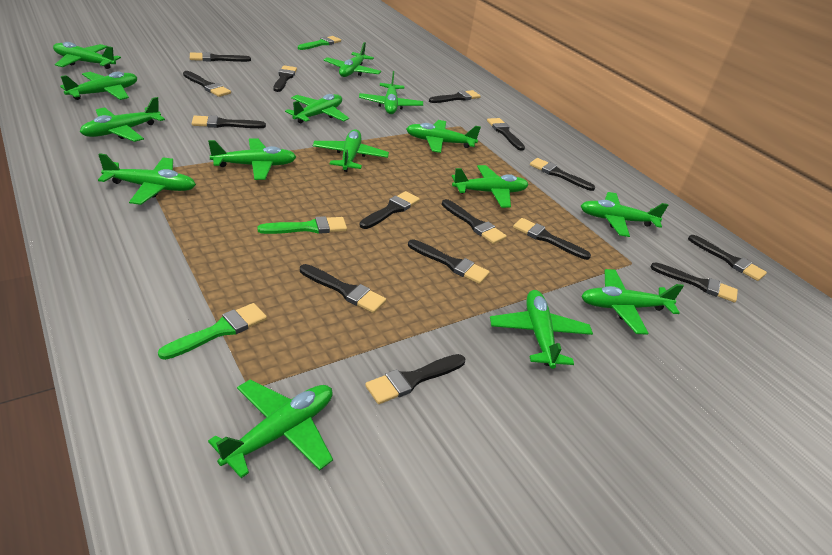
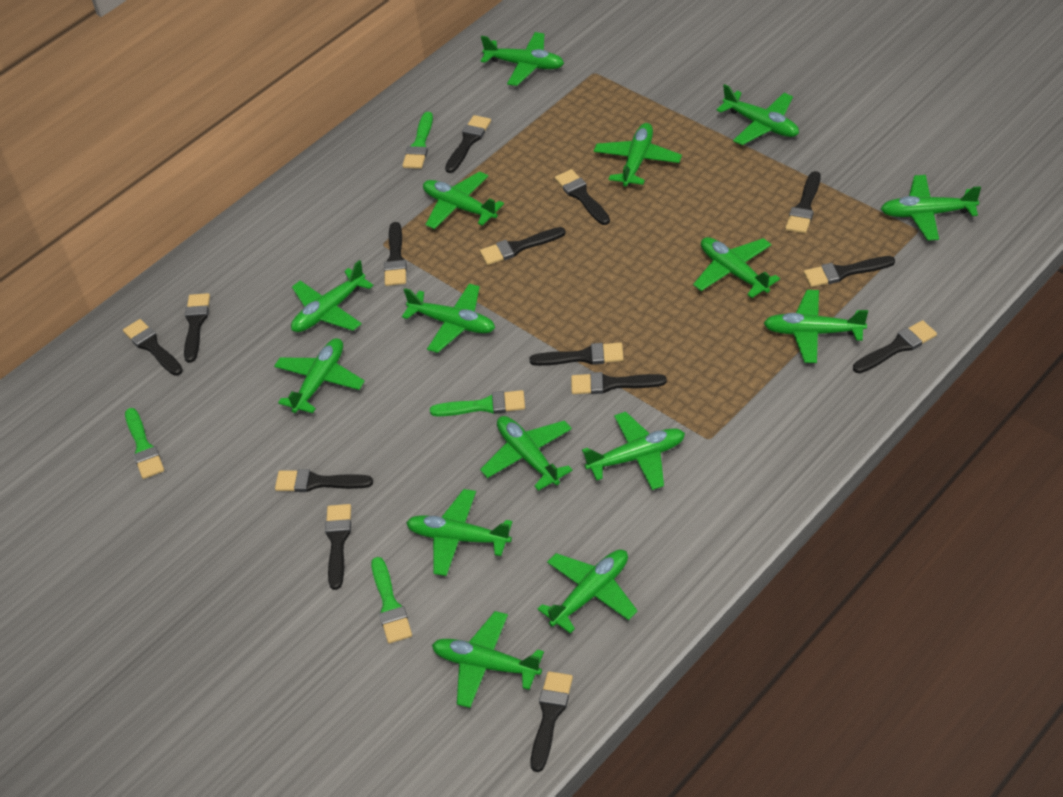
black brush: 15 -> 14
green brush: 3 -> 4

